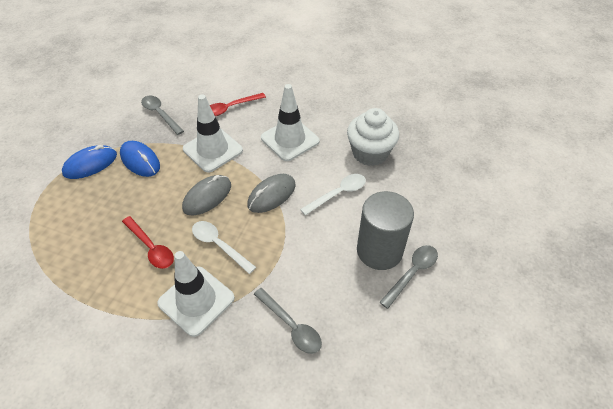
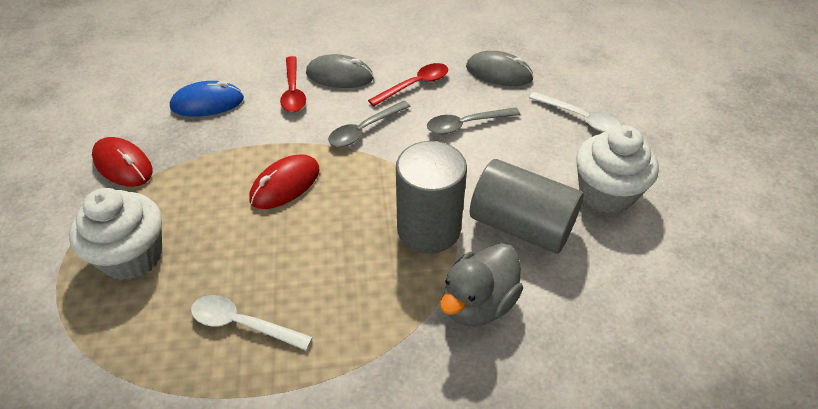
blue mouse: 2 -> 1
grey cylinder: 1 -> 2
grey duck: 0 -> 1
grey spoon: 3 -> 2
red mouse: 0 -> 2
white cupcake: 1 -> 2
white traffic cone: 3 -> 0

